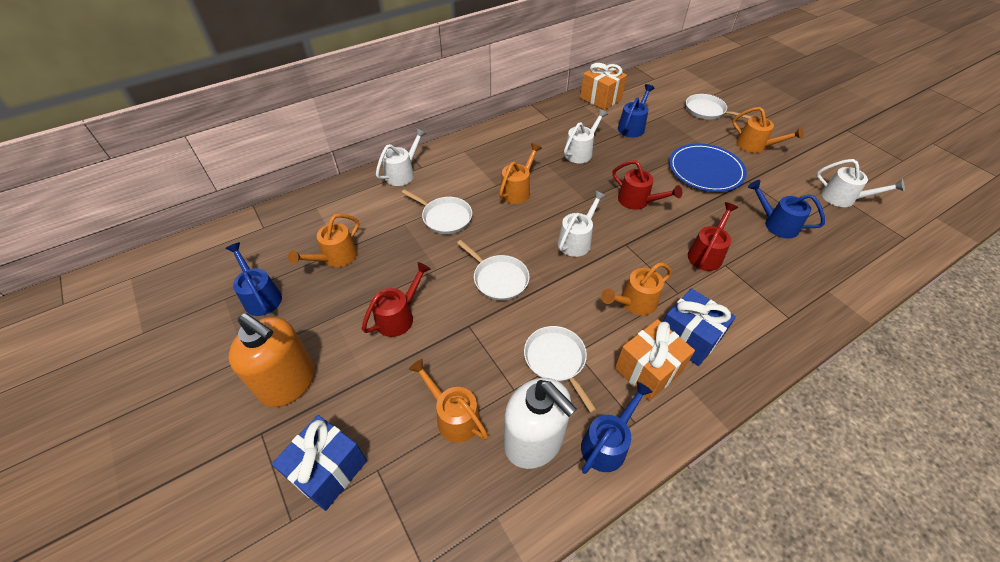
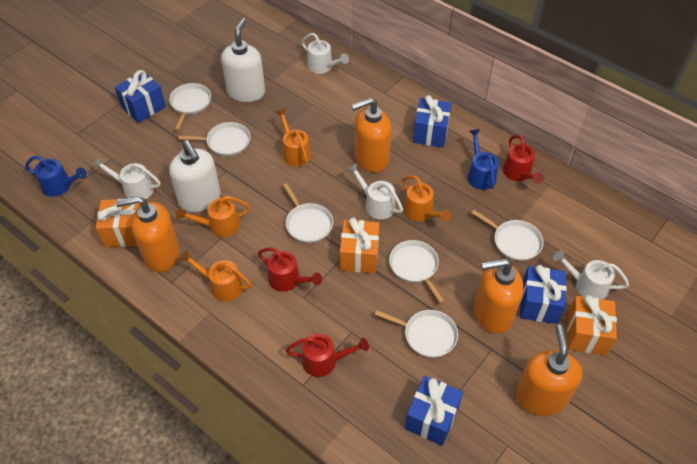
blue gift: 2 -> 4
blue plate: 1 -> 0
blue watering can: 4 -> 2
orange gift: 2 -> 3
orange soap dispenser: 1 -> 4
orange watering can: 5 -> 4
white pan: 4 -> 6
white soap dispenser: 1 -> 2

